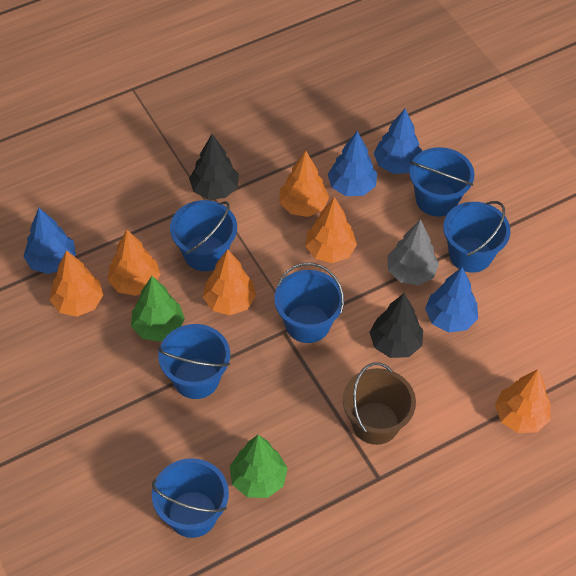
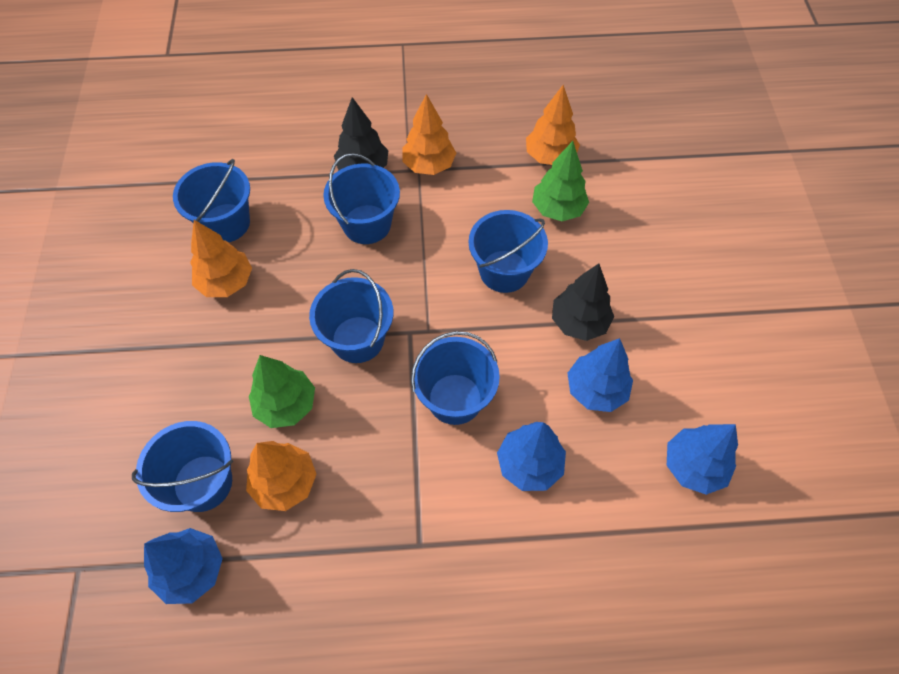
brown bucket: 1 -> 0
grey tree: 1 -> 0
orange tree: 6 -> 4

